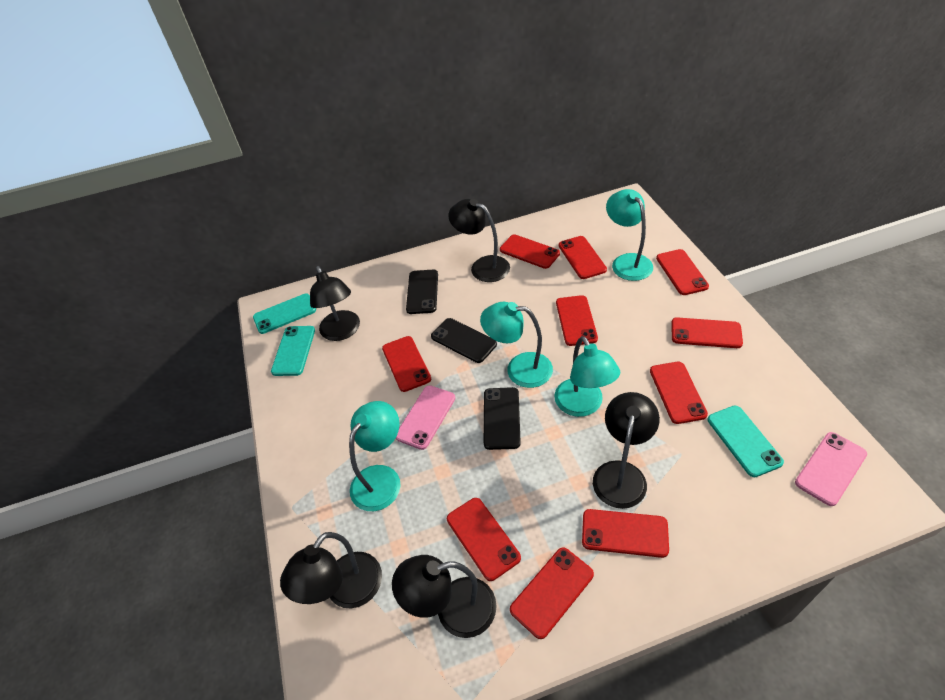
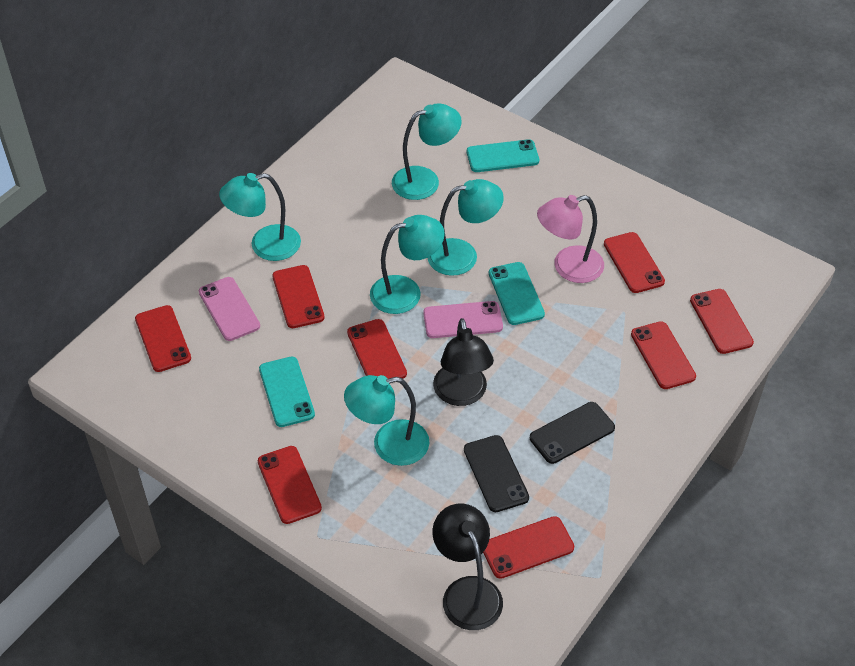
black lamp: 5 -> 2
black phone: 3 -> 2
pink lamp: 0 -> 1
red phone: 10 -> 8
turquoise lamp: 4 -> 5

